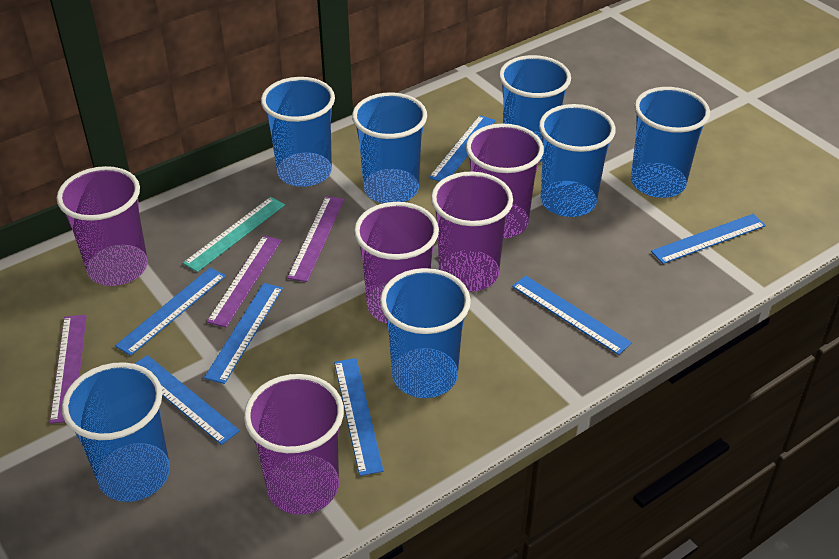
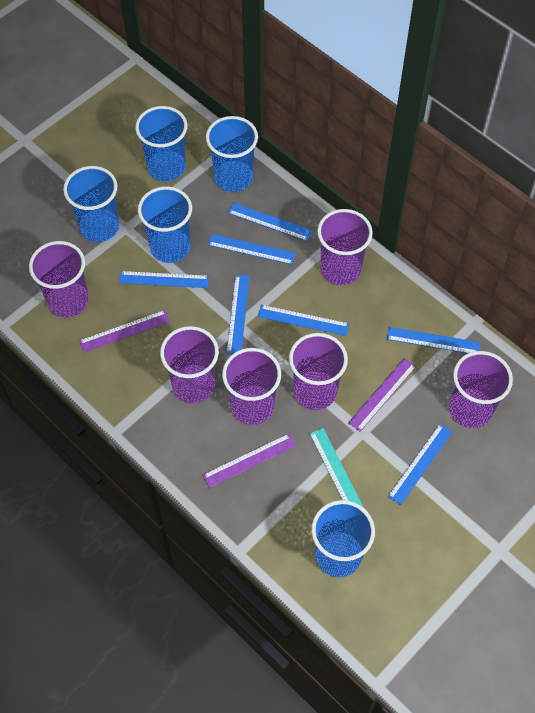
blue cup: 7 -> 5
purple cup: 5 -> 6

